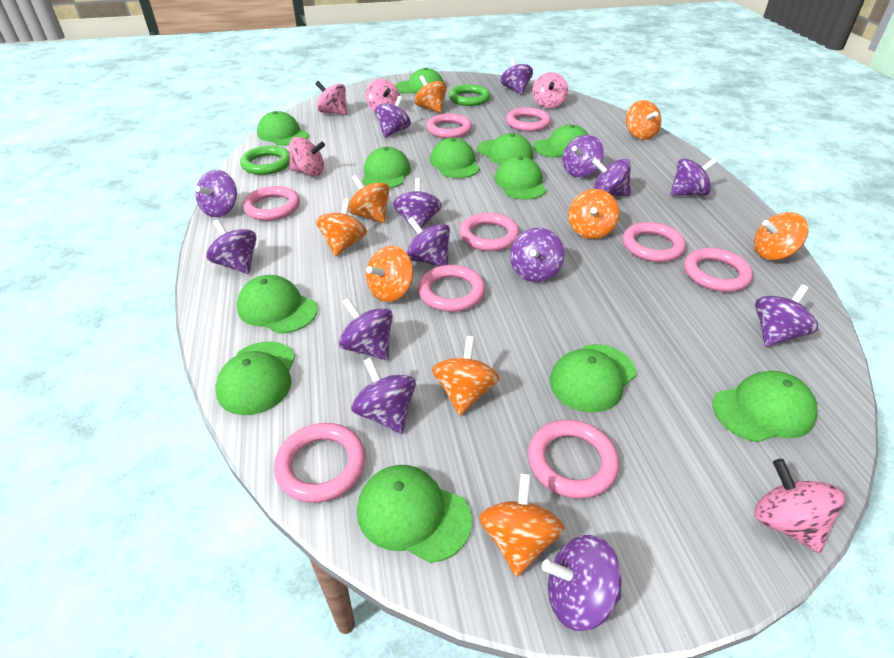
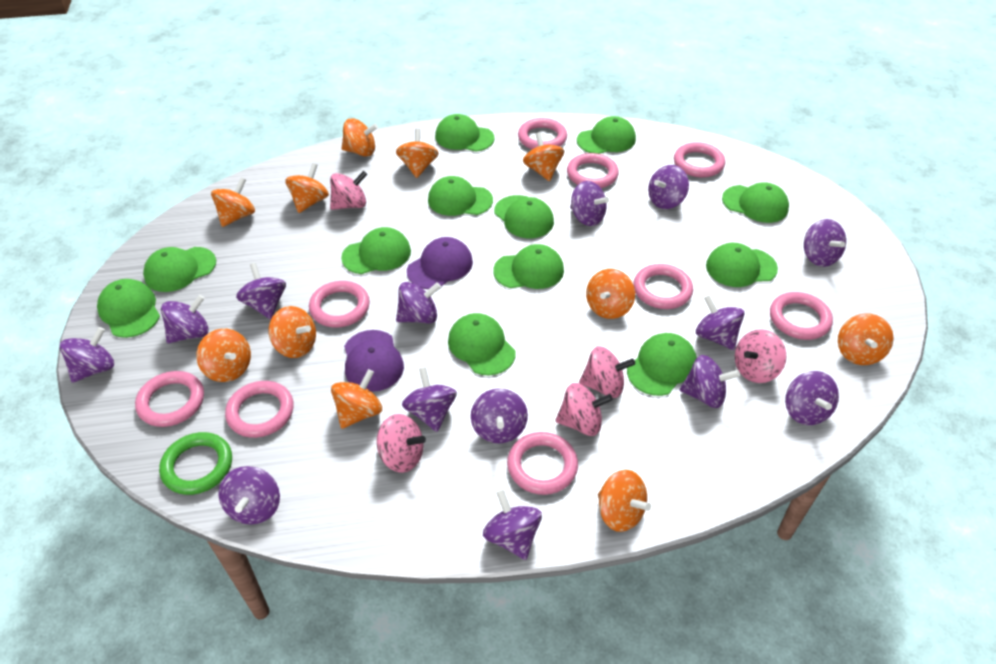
green ring: 2 -> 1
orange spinning top: 9 -> 11
purple cap: 0 -> 2

